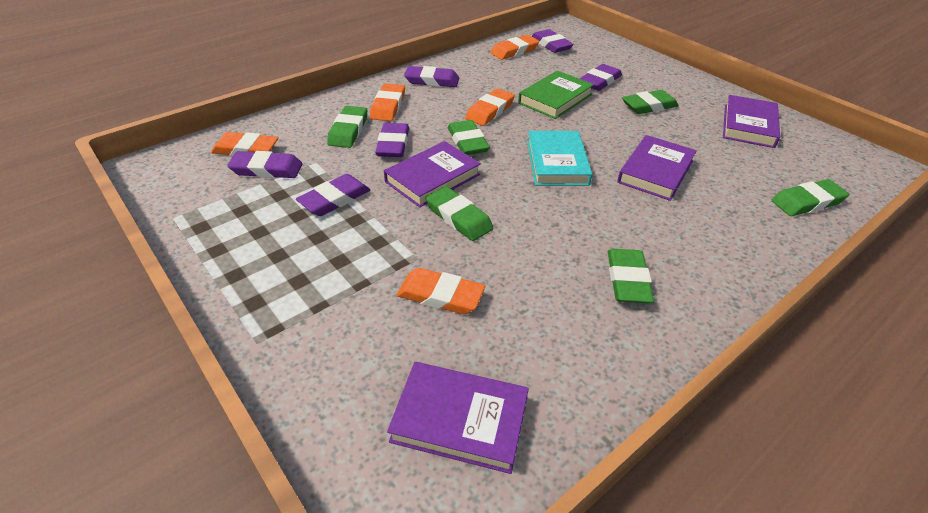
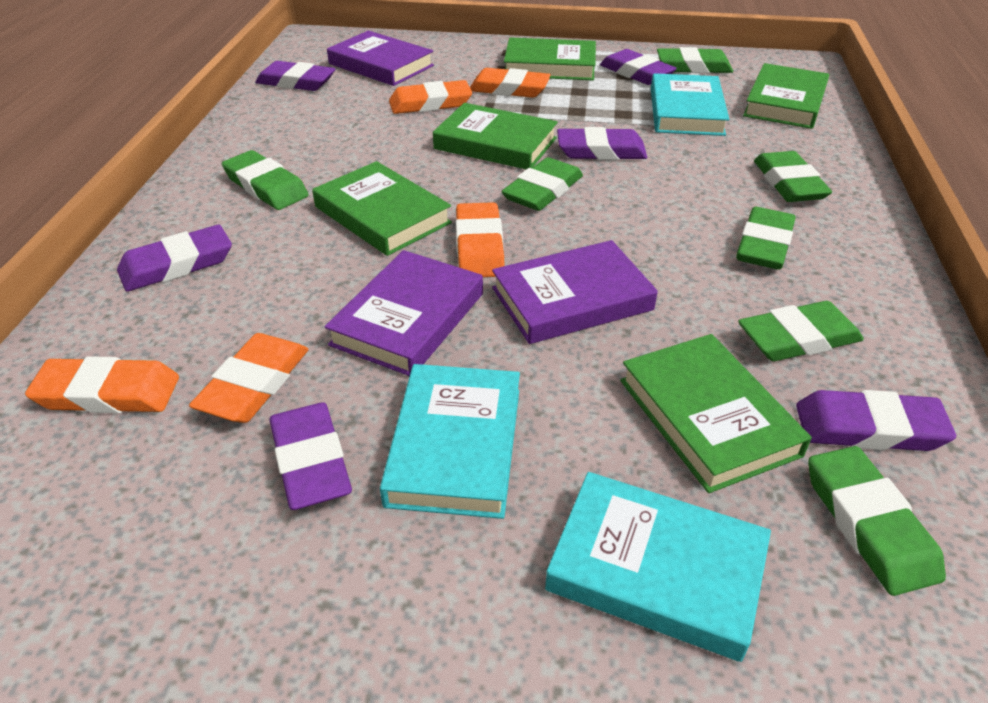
green book: 1 -> 5
green eraser: 6 -> 7
purple book: 4 -> 3
turquoise book: 1 -> 3

